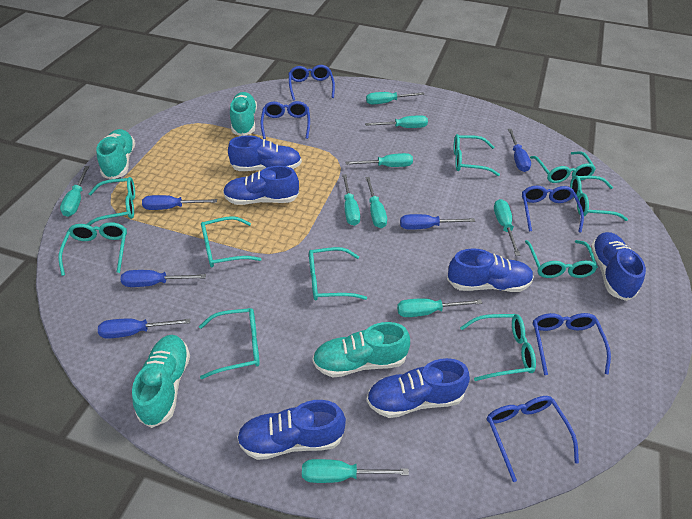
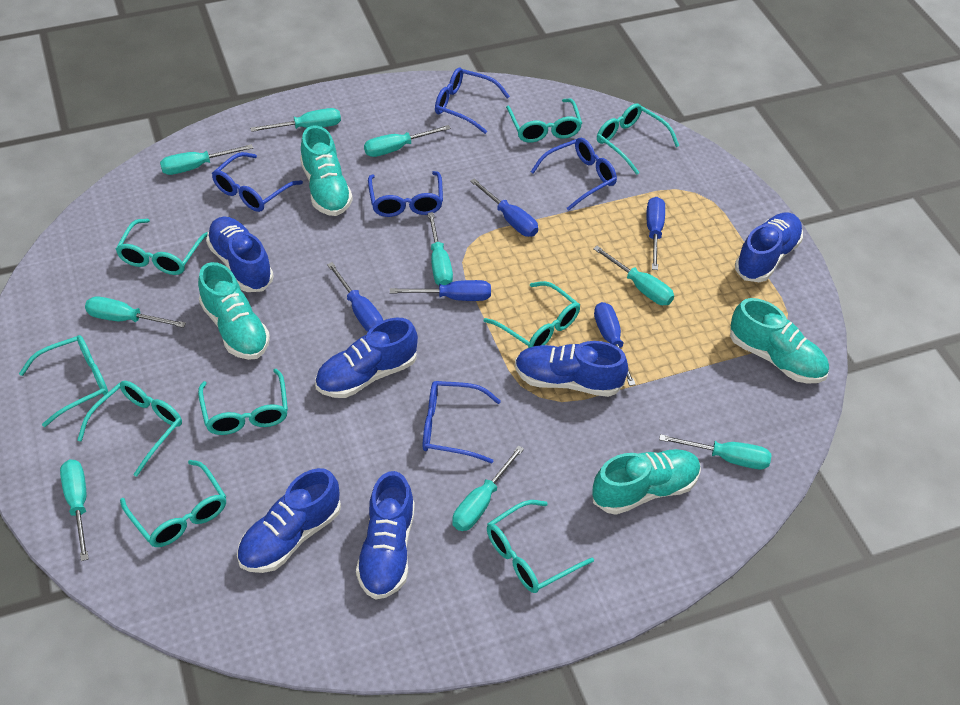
turquoise glasses: 10 -> 9

